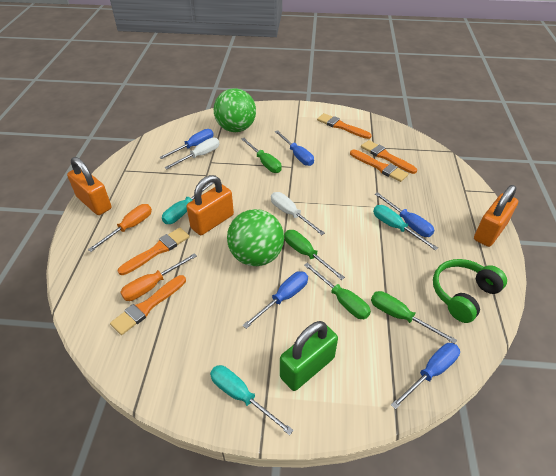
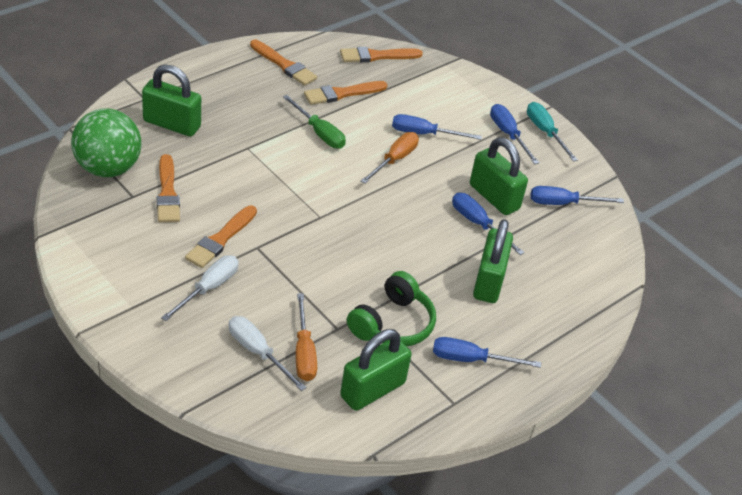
green ball: 2 -> 1
green padlock: 1 -> 4
green screwdriver: 4 -> 1
orange padlock: 3 -> 0
turquoise screwdriver: 3 -> 1

